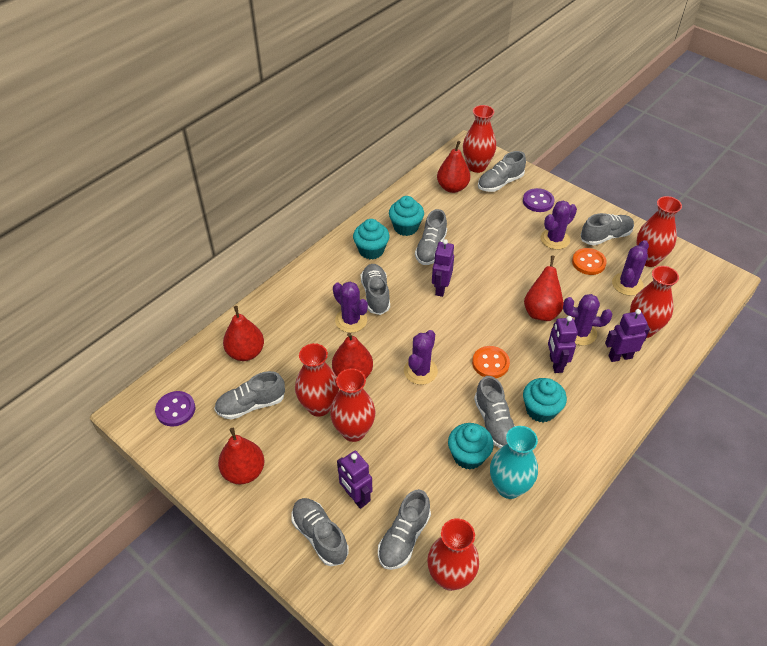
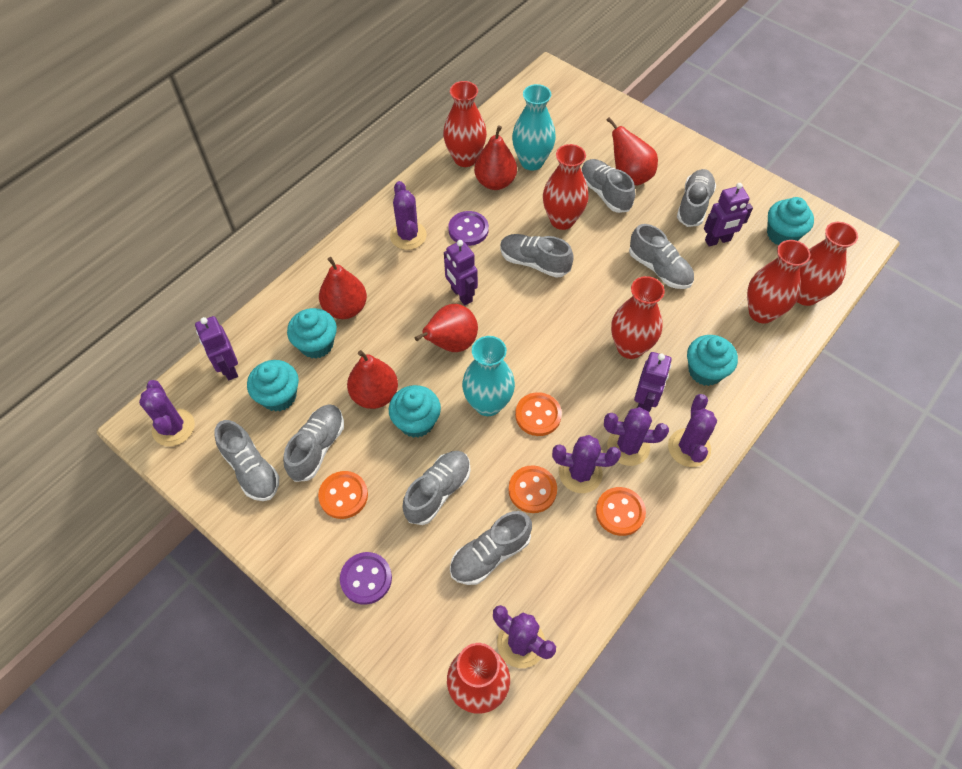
orange button: 2 -> 4
purple cactus: 5 -> 6
turquoise cupcake: 4 -> 5
turquoise vase: 1 -> 2

